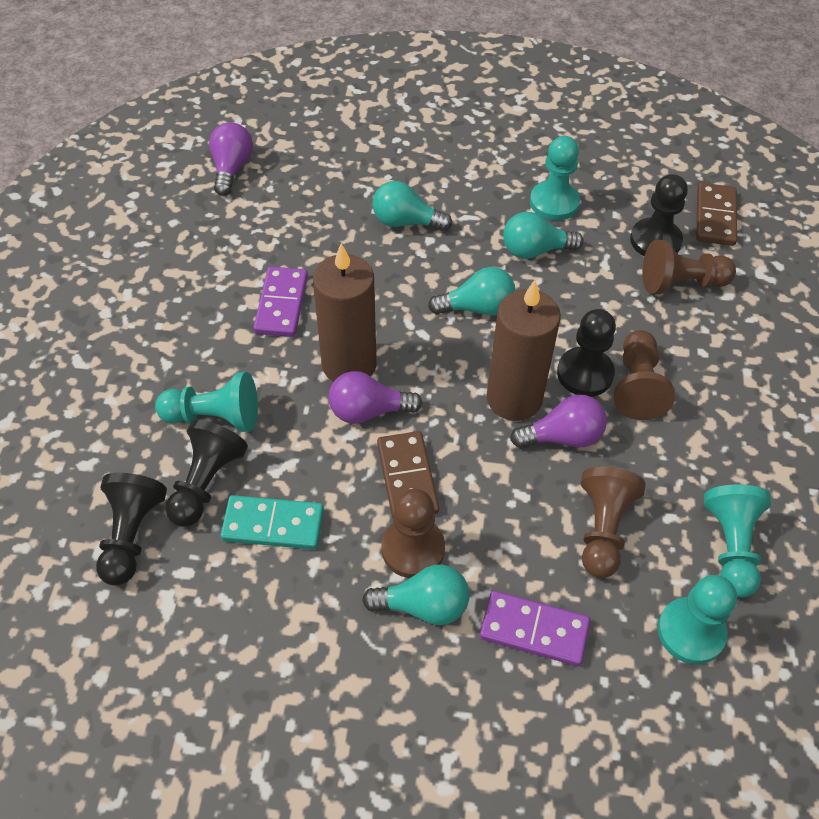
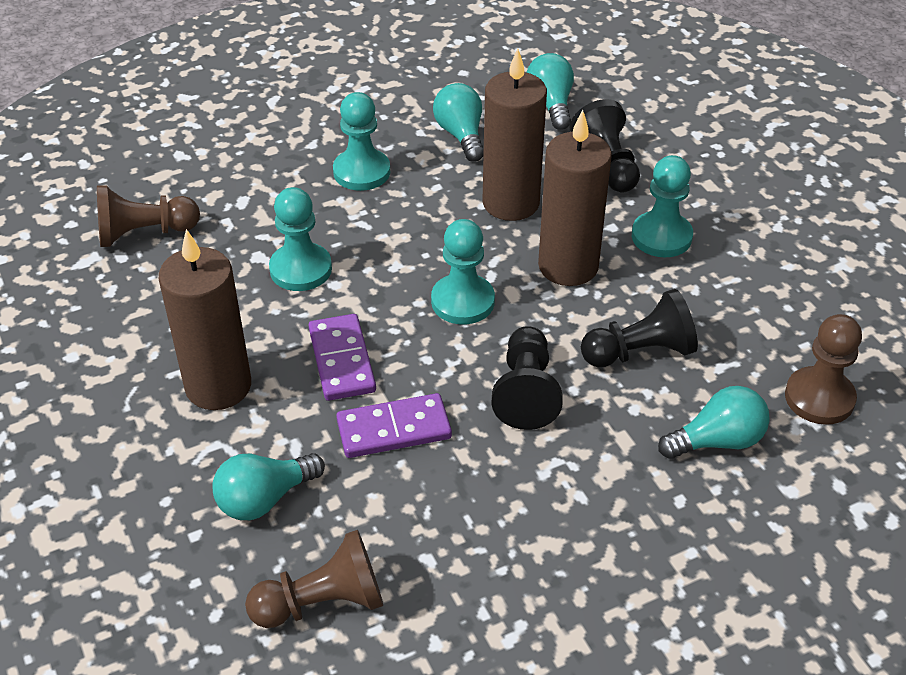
black pawn: 4 -> 3
brown candle: 2 -> 3
brown domino: 2 -> 0
brown pawn: 4 -> 3
purple light bulb: 3 -> 0
turquoise domino: 1 -> 0

